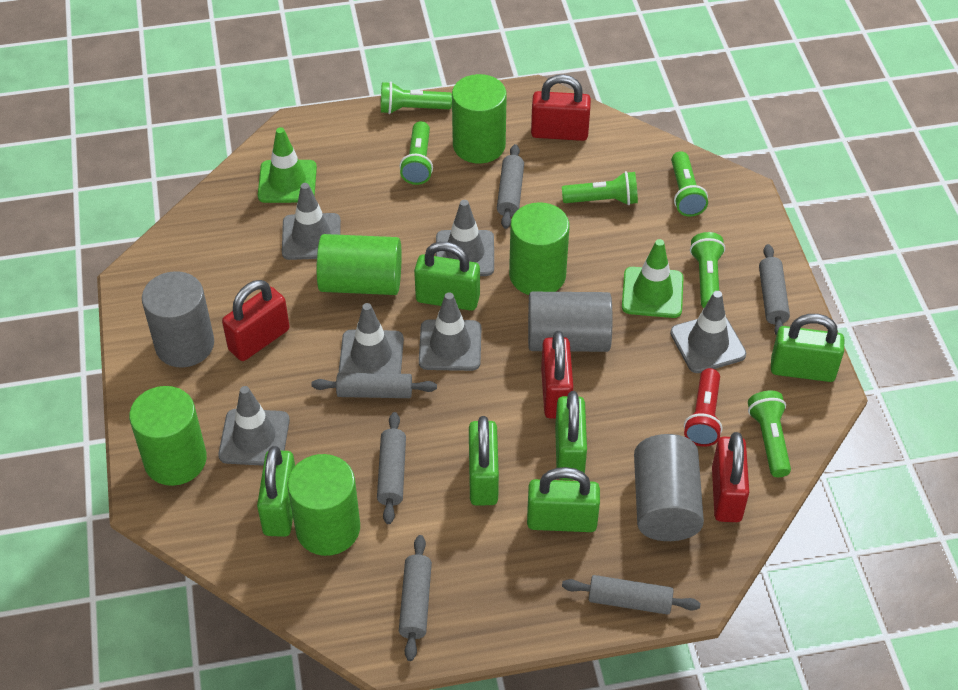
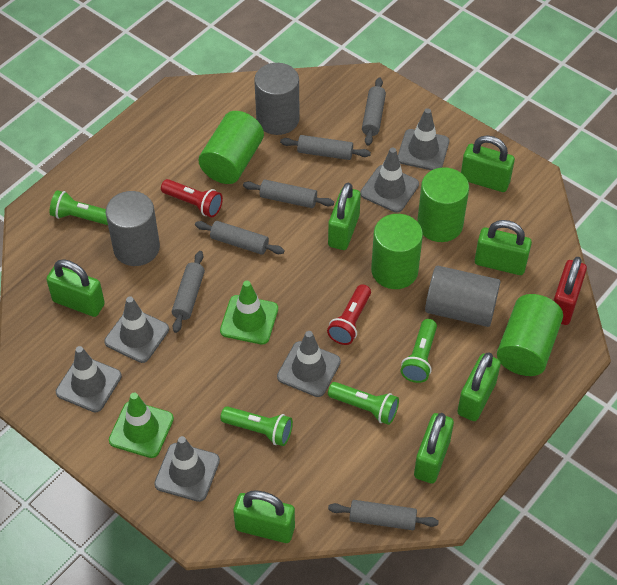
green cylinder: 5 -> 4
green flashlight: 6 -> 4
green padlock: 6 -> 7
red flashlight: 1 -> 2
red padlock: 4 -> 1

